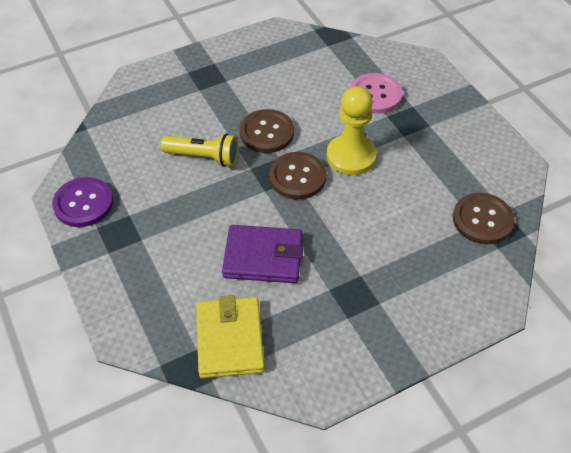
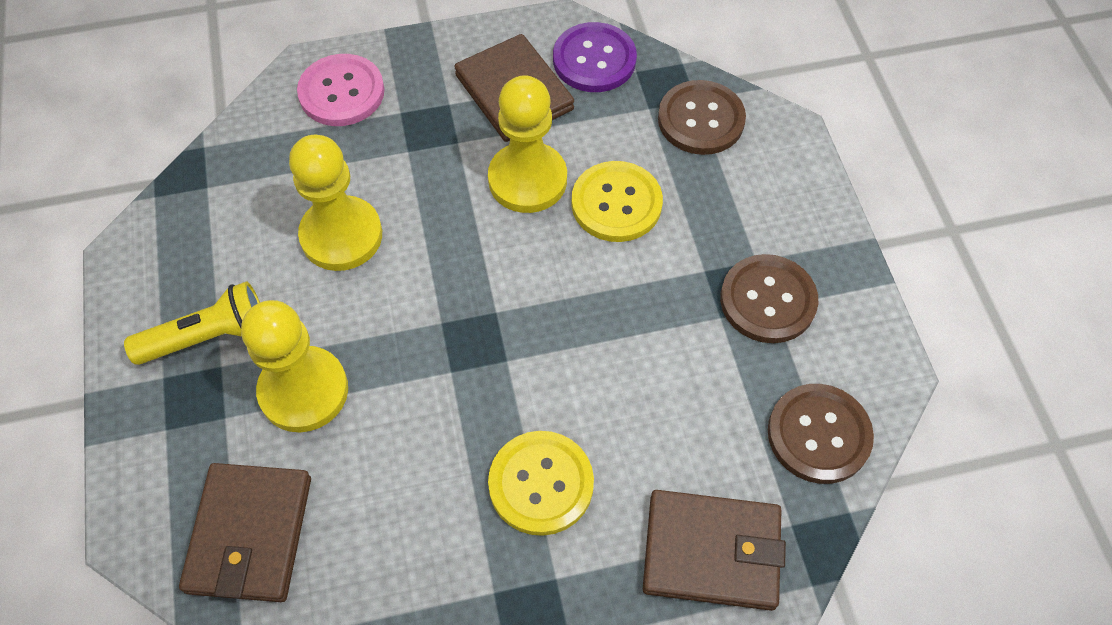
brown wallet: 0 -> 3
purple wallet: 1 -> 0
yellow button: 0 -> 2
yellow pawn: 1 -> 3
yellow wallet: 1 -> 0

